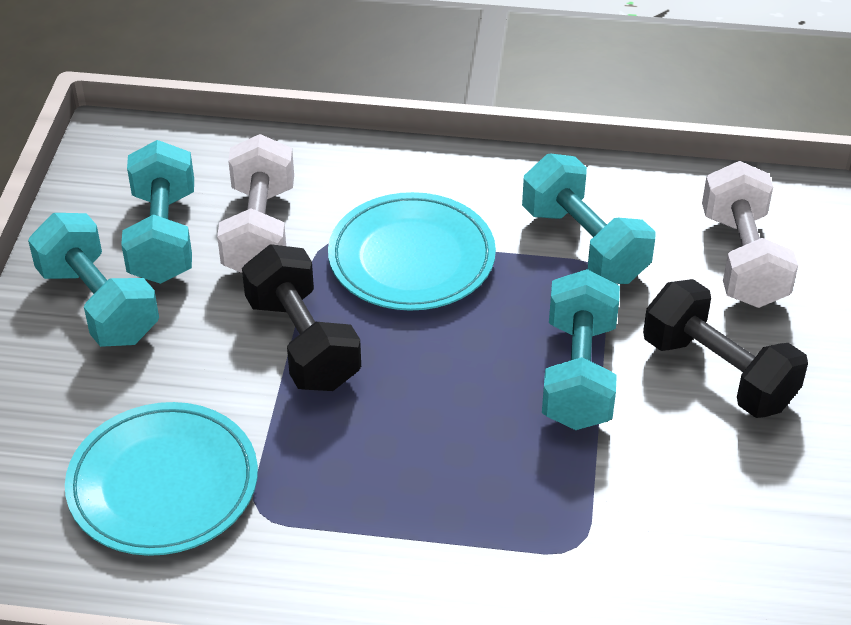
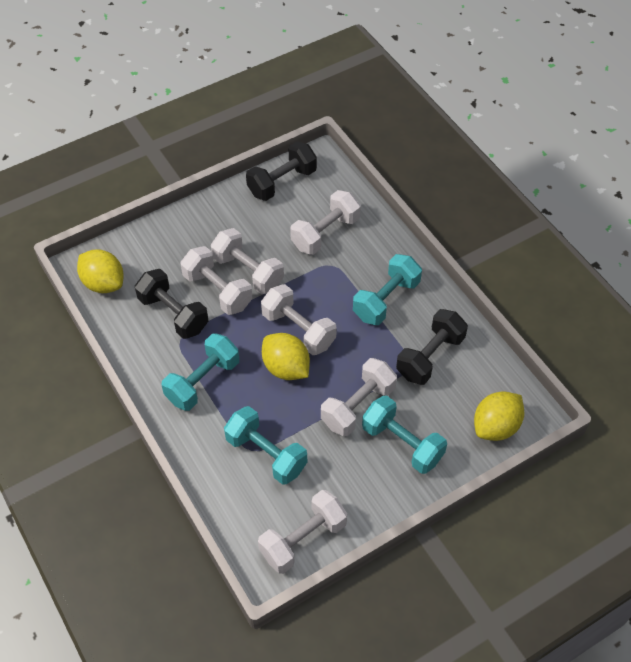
black dumbbell: 2 -> 3
turquoise plate: 2 -> 0
white dumbbell: 2 -> 6
yellow lemon: 0 -> 3

